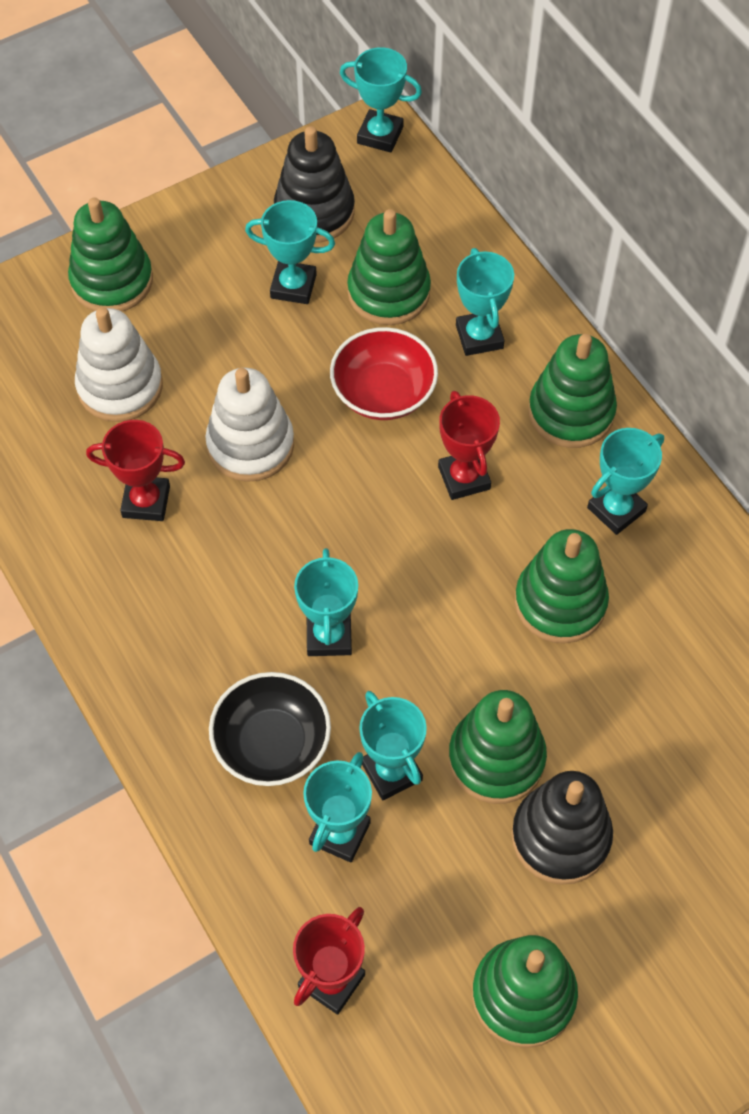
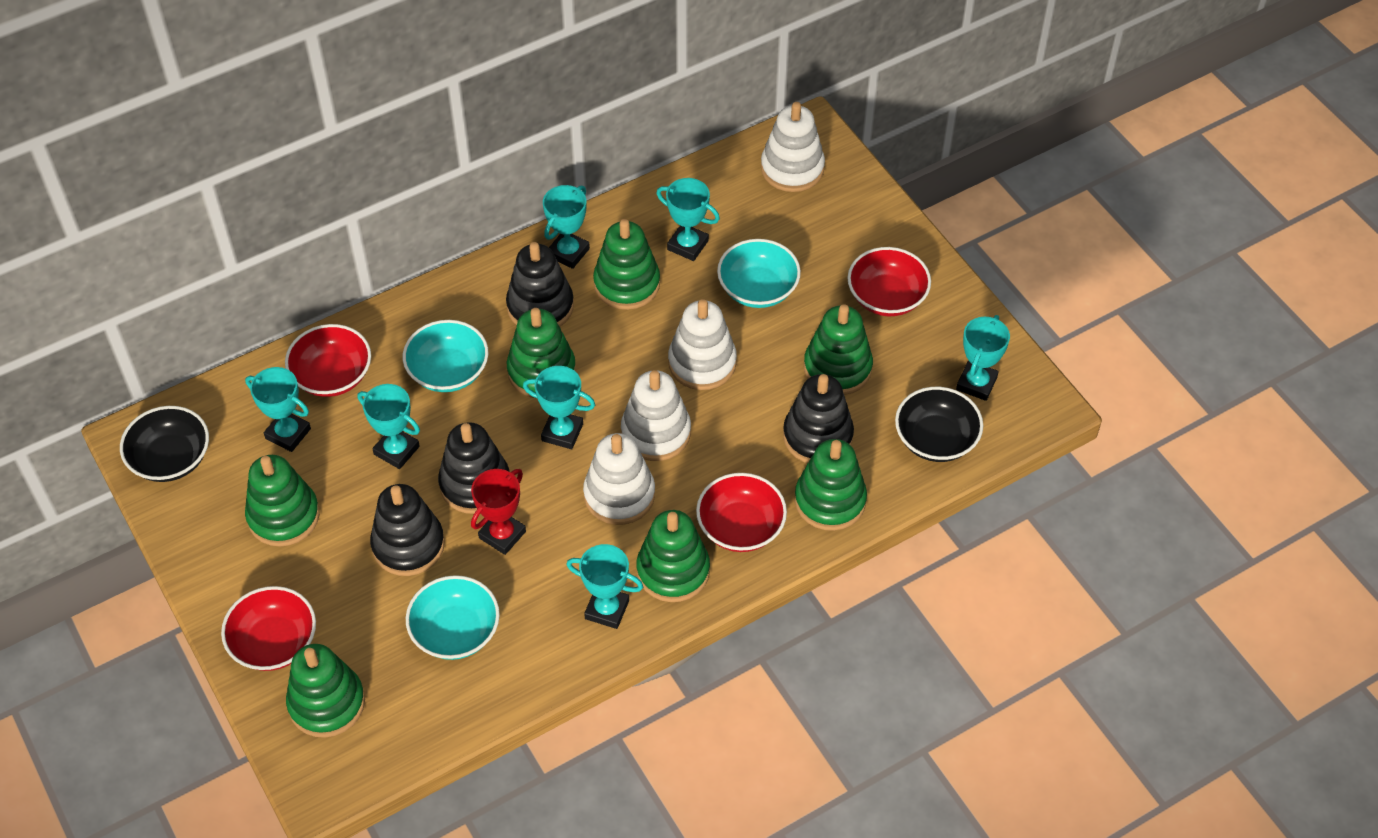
black bowl: 1 -> 2
black stacking toy: 2 -> 4
green stacking toy: 6 -> 7
red bowl: 1 -> 4
red trophy: 3 -> 1
turquoise bowl: 0 -> 3
white stacking toy: 2 -> 4

